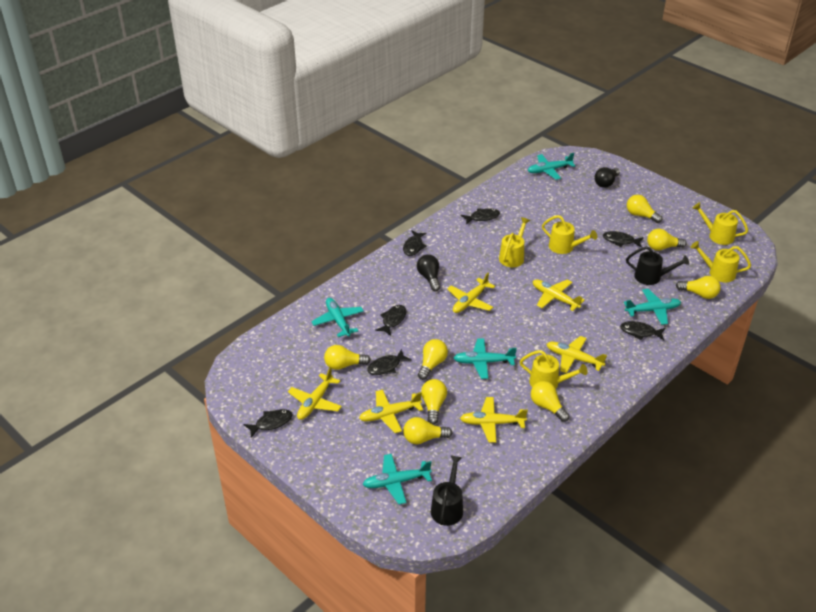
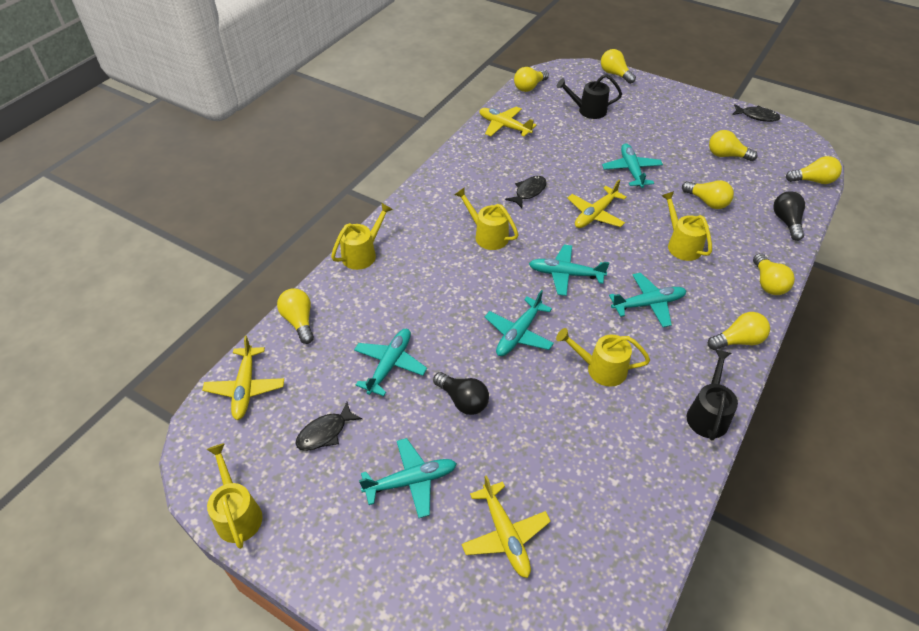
black fish: 7 -> 3
turquoise plane: 5 -> 6
yellow plane: 6 -> 4

